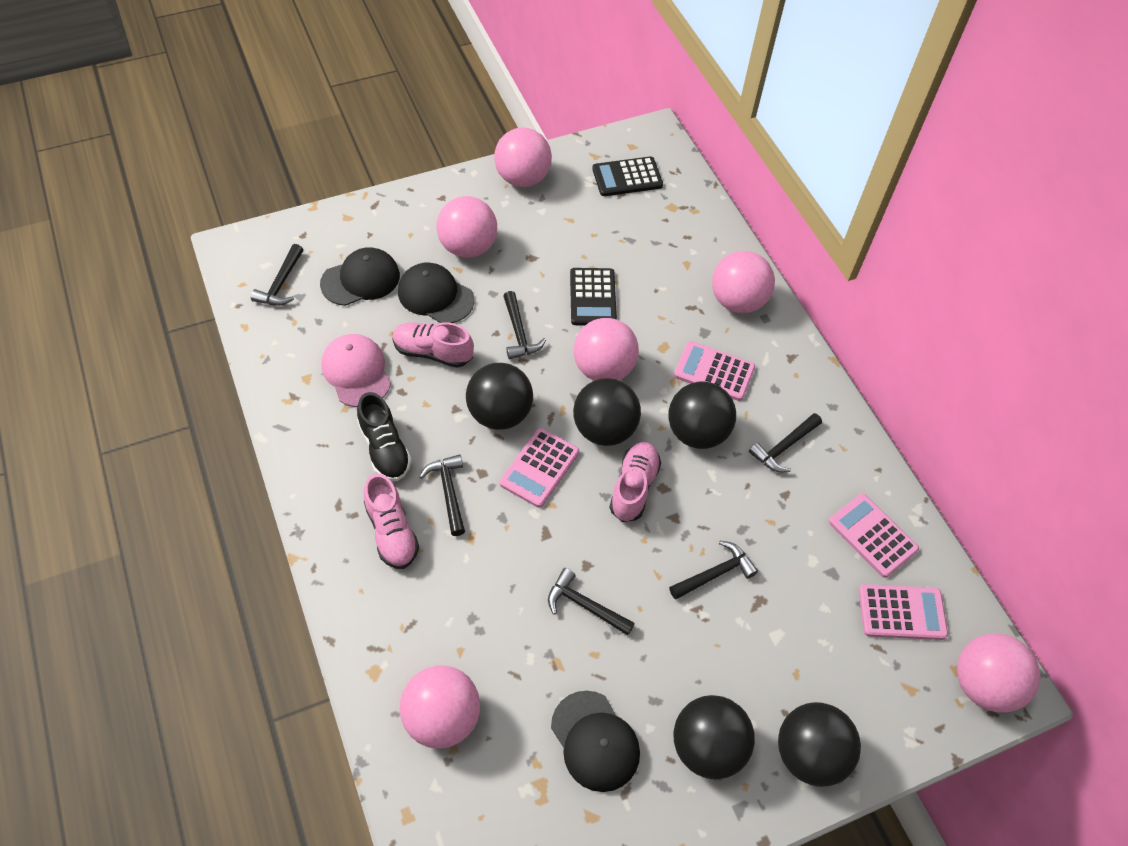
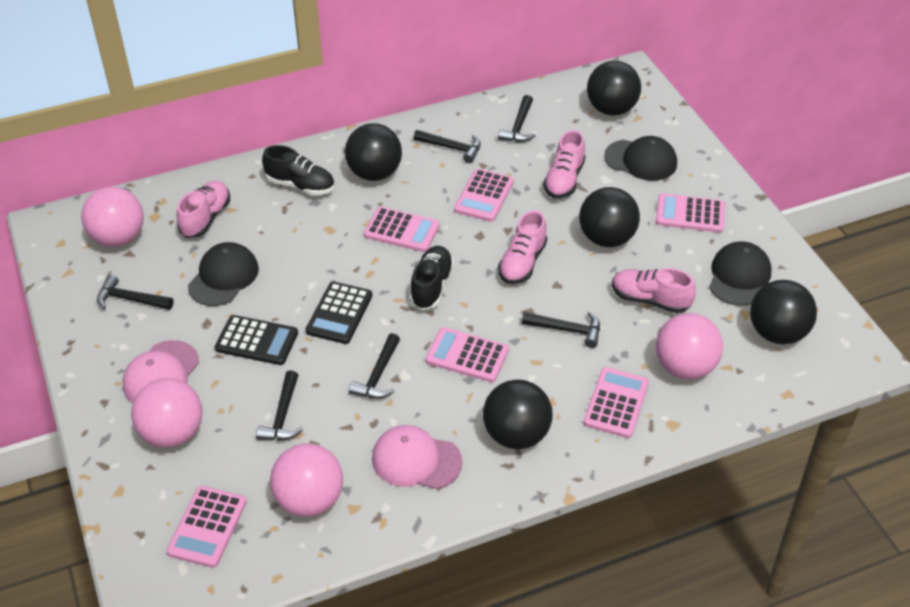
black shoe: 1 -> 2
pink ball: 6 -> 4
pink calculator: 4 -> 6
pink cap: 1 -> 2
pink shoe: 3 -> 4

